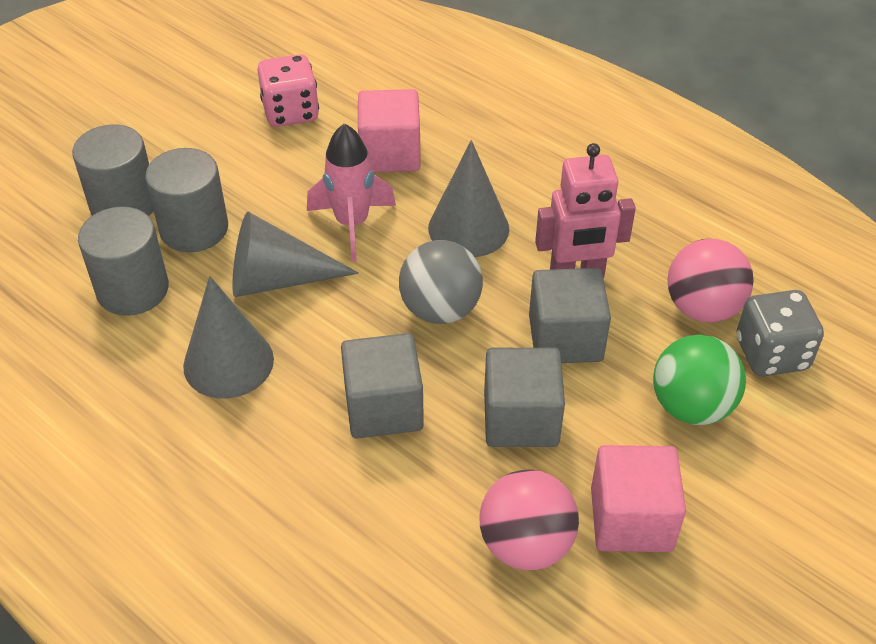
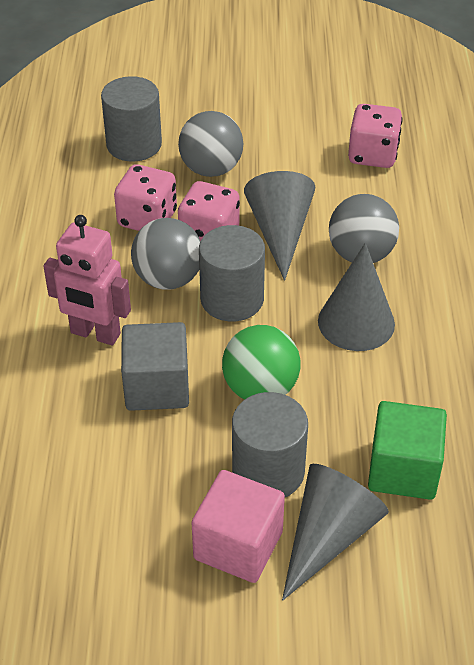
green cube: 0 -> 1
grey ball: 1 -> 3
grey cube: 3 -> 1
grey dice: 1 -> 0
pink ball: 2 -> 0
pink cube: 2 -> 1
pink dice: 1 -> 3
pink rocket: 1 -> 0

